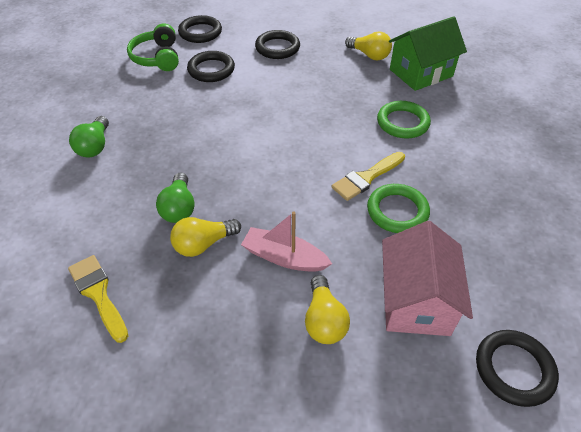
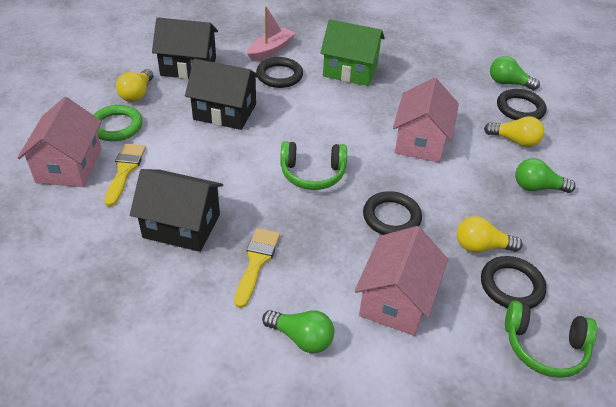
black house: 0 -> 3
green headphones: 1 -> 2
green light bulb: 2 -> 3
green ring: 2 -> 1
pink house: 1 -> 3

